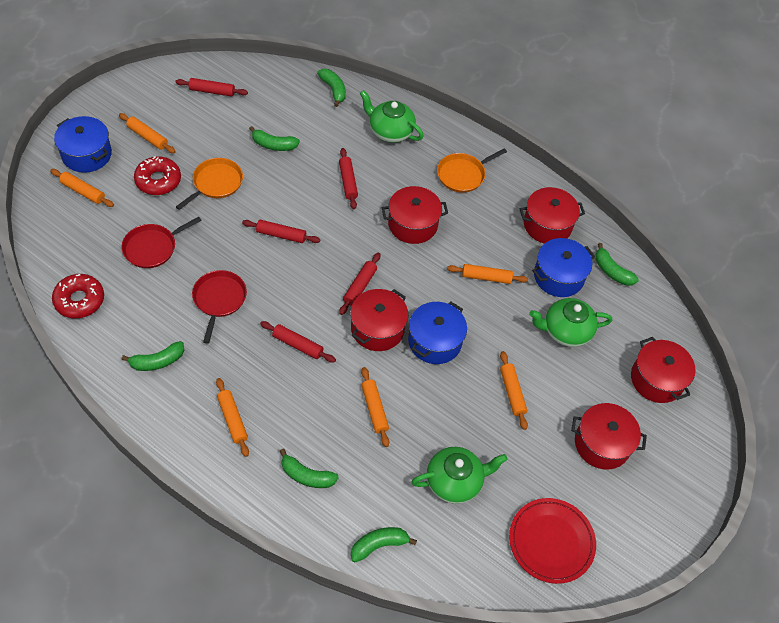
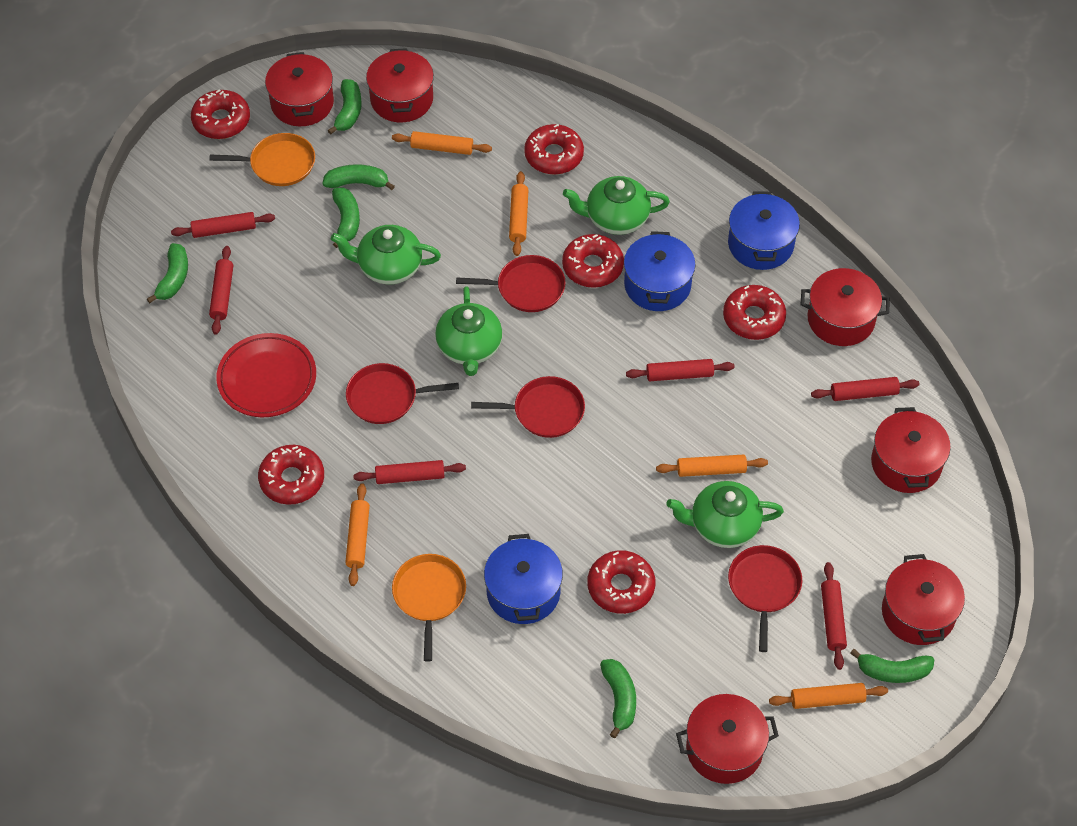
green teapot: 3 -> 4
orange rolling pin: 6 -> 5
red donut: 2 -> 6
red pan: 2 -> 4
red pot: 5 -> 6
red rolling pin: 5 -> 6

